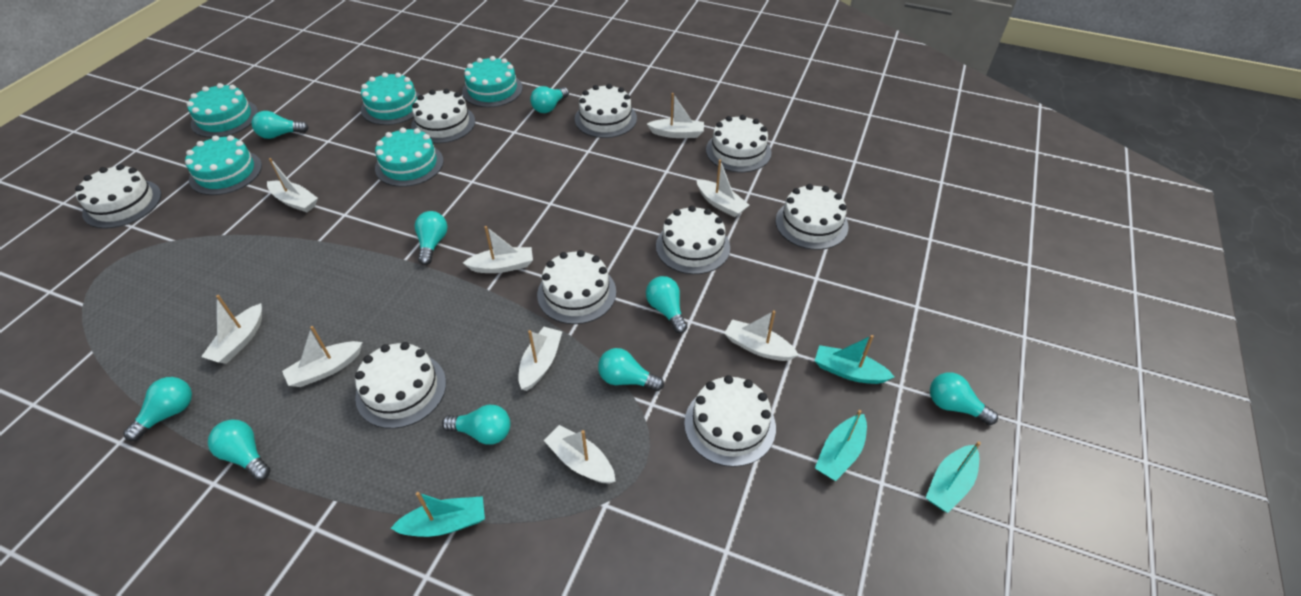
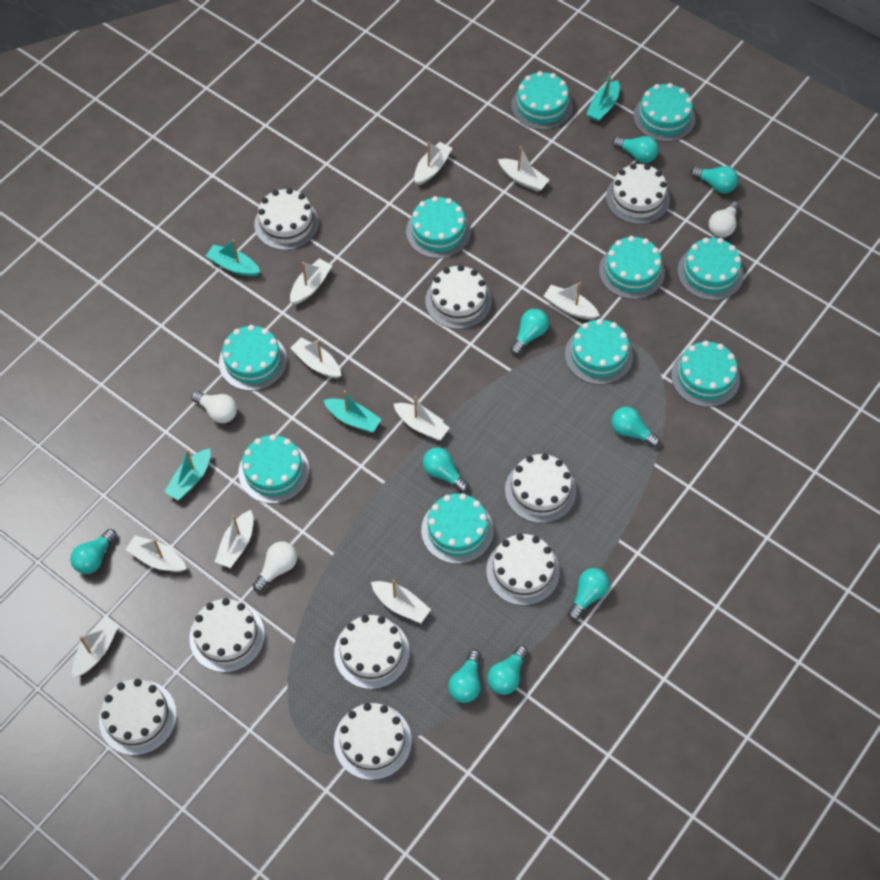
turquoise cake: 5 -> 10
white boat: 9 -> 10
white light bulb: 0 -> 3

